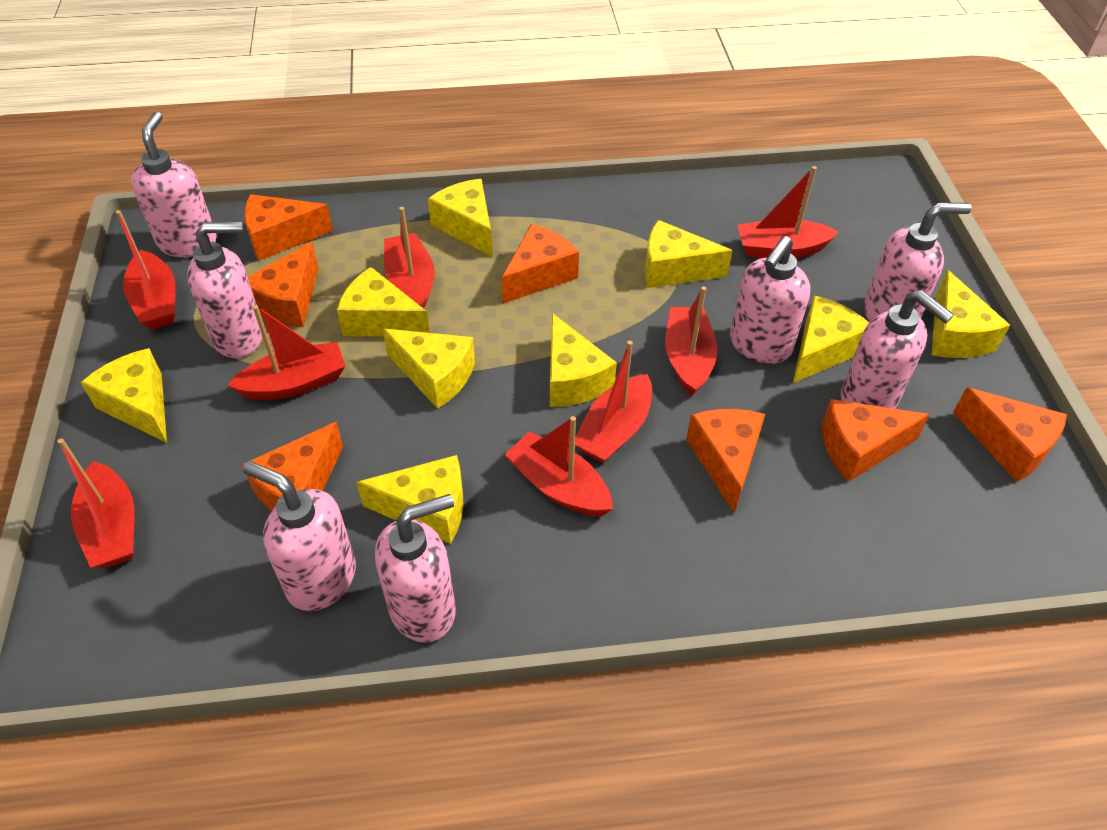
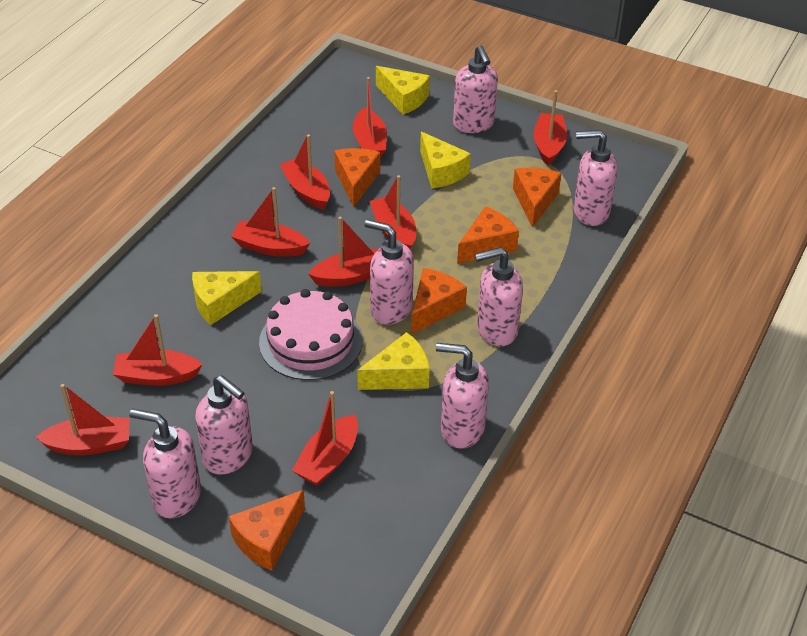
orange cheese: 7 -> 5
pink cake: 0 -> 1
red boat: 8 -> 9
yellow cheese: 9 -> 4

